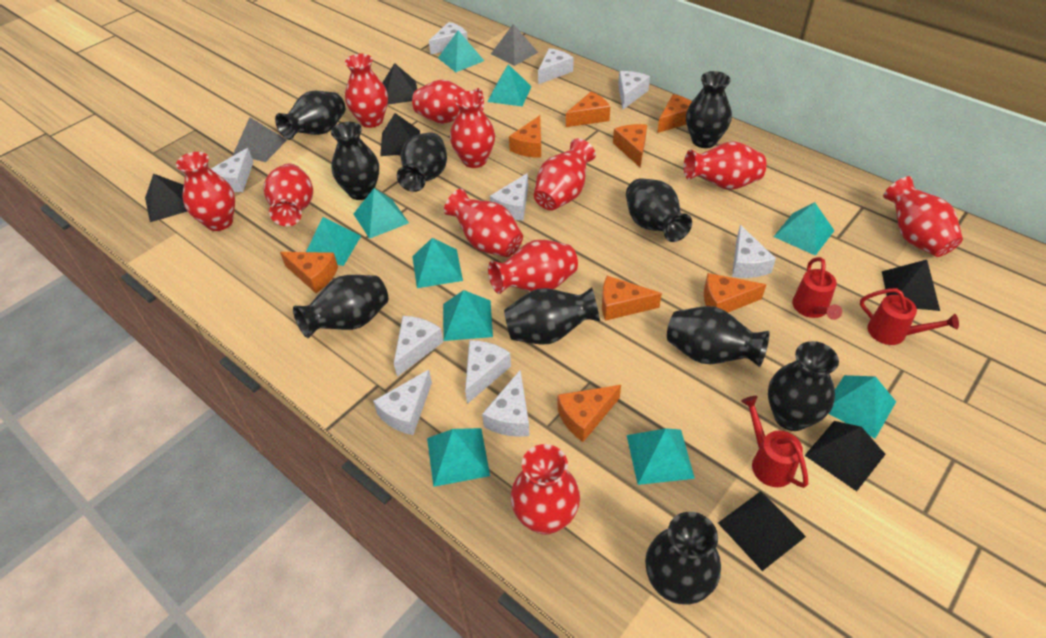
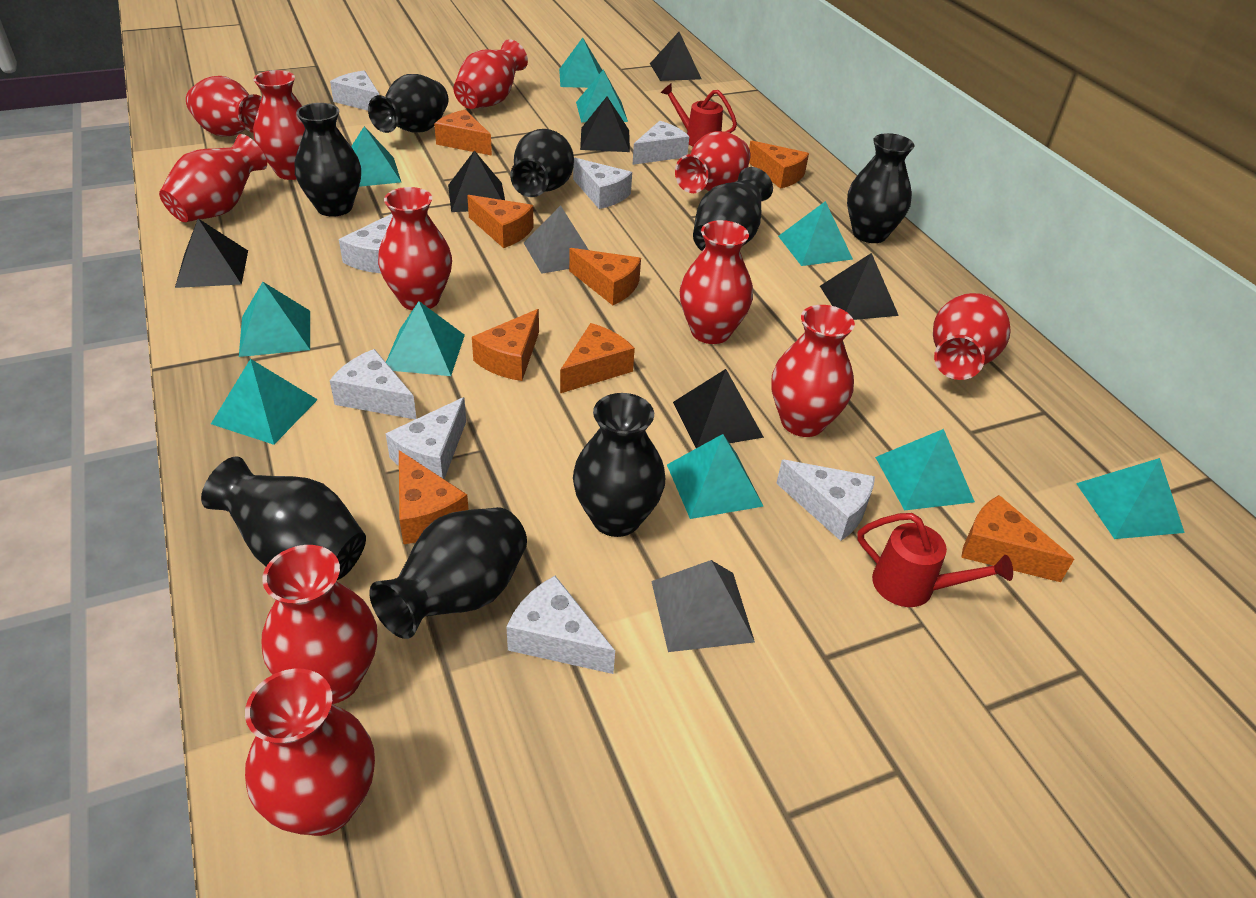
black vase: 10 -> 8
red watering can: 3 -> 2
white cheese: 10 -> 8

